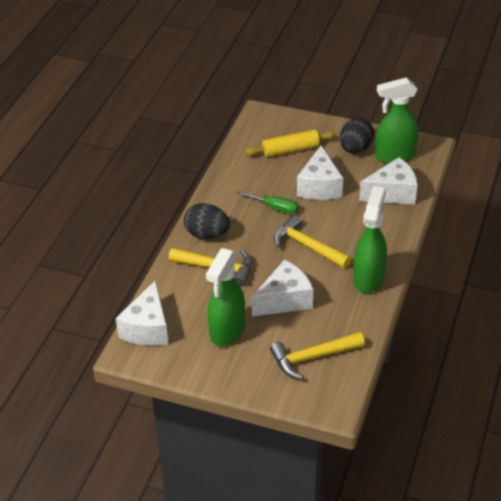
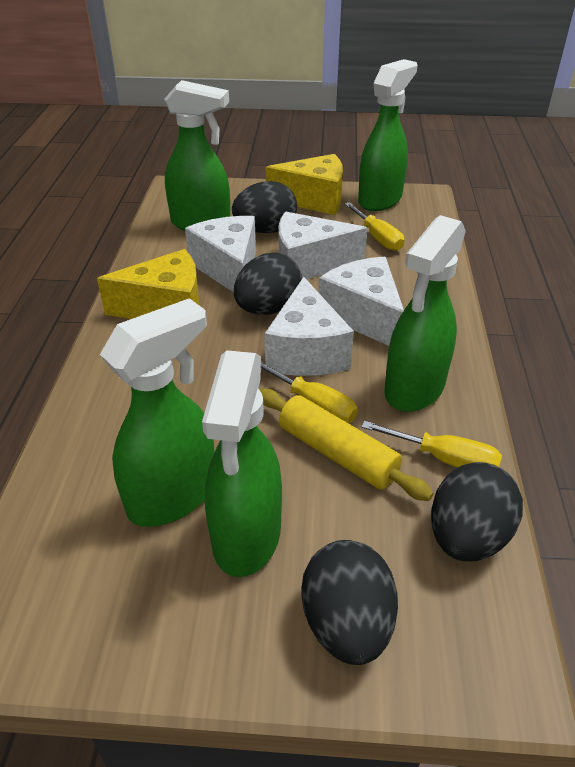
black egg: 2 -> 4
green screwdriver: 1 -> 0
green spray bottle: 3 -> 5
yellow cheese: 0 -> 2
yellow hammer: 3 -> 0
yellow screwdriver: 0 -> 3

